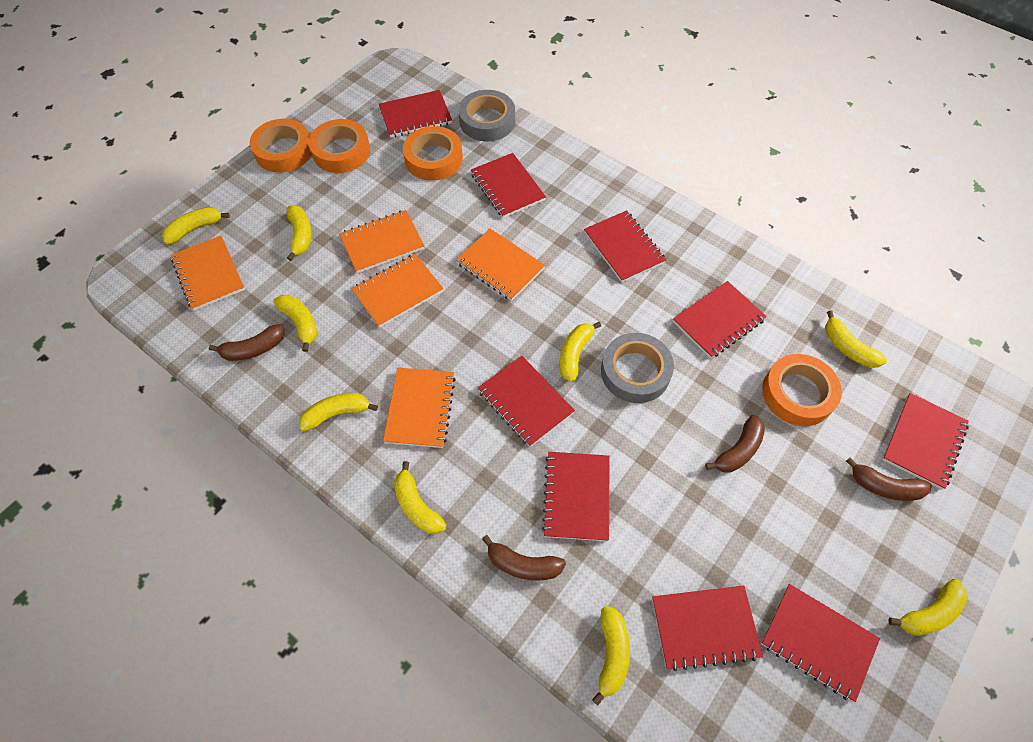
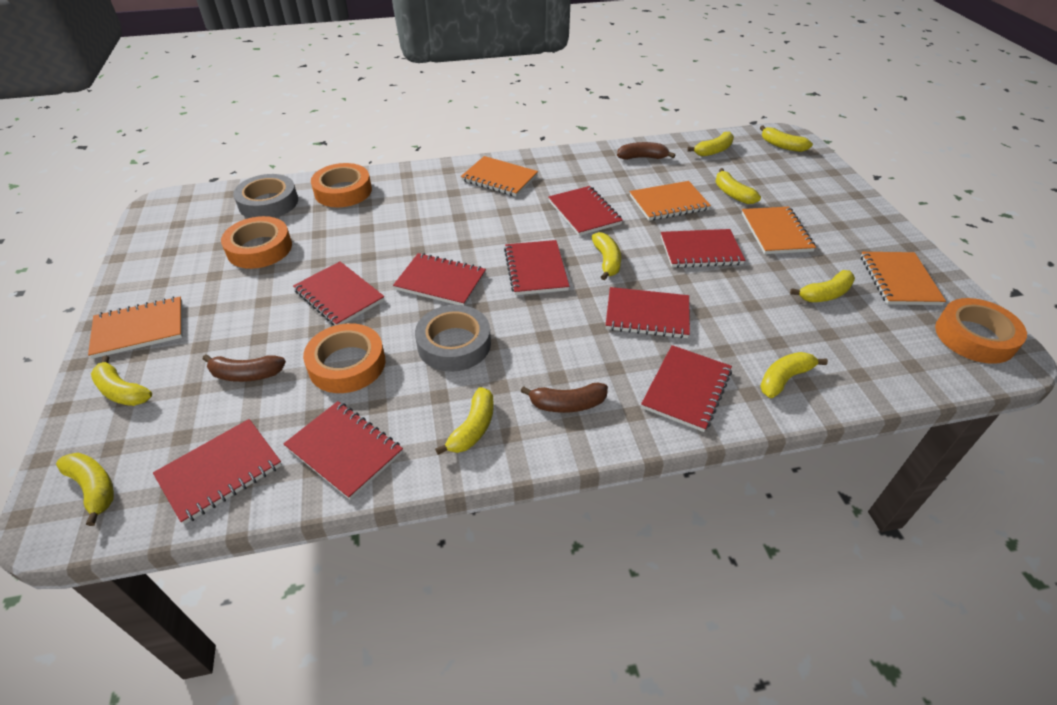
brown banana: 4 -> 3

